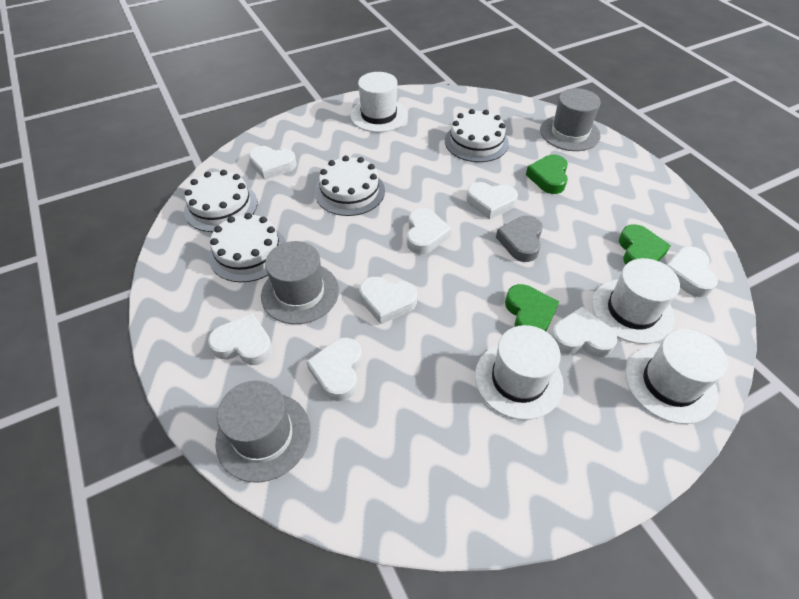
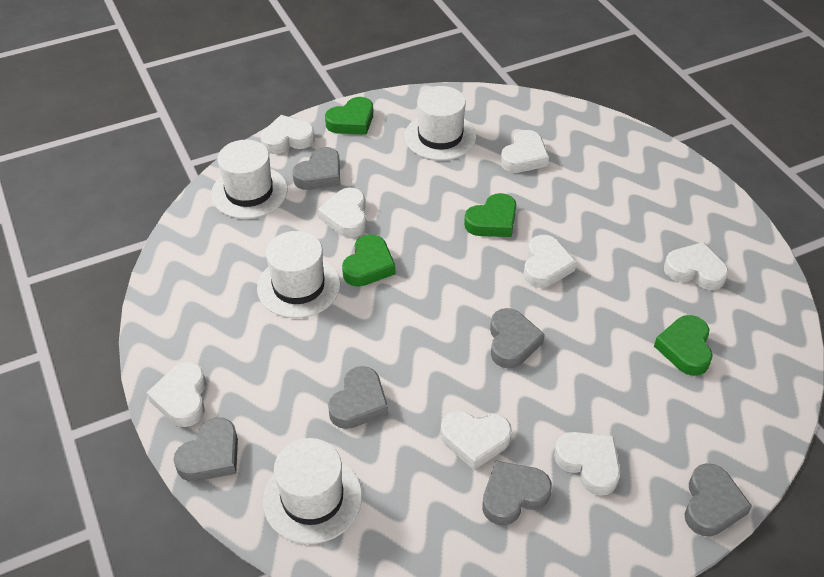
green heart: 3 -> 4
grey hat: 3 -> 0
grey heart: 1 -> 6
white cake: 4 -> 0

